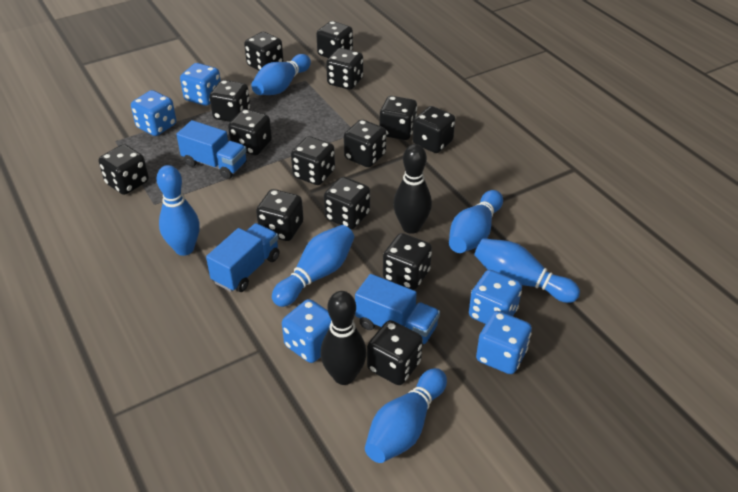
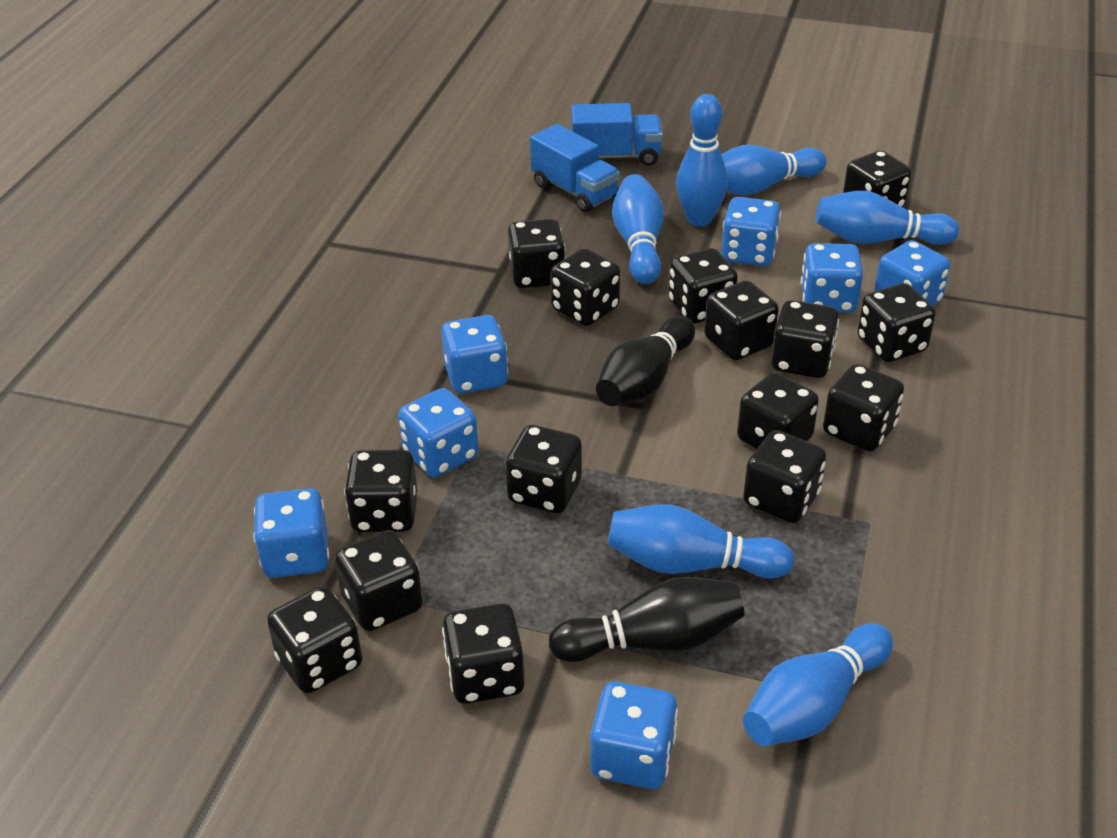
black dice: 14 -> 15
blue dice: 5 -> 7
blue truck: 3 -> 2

